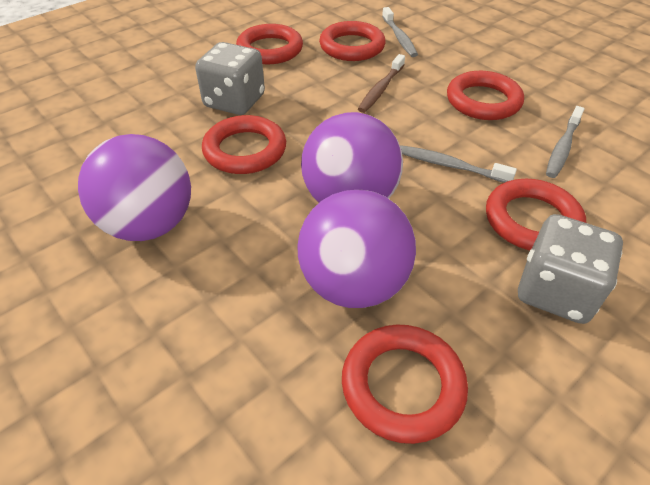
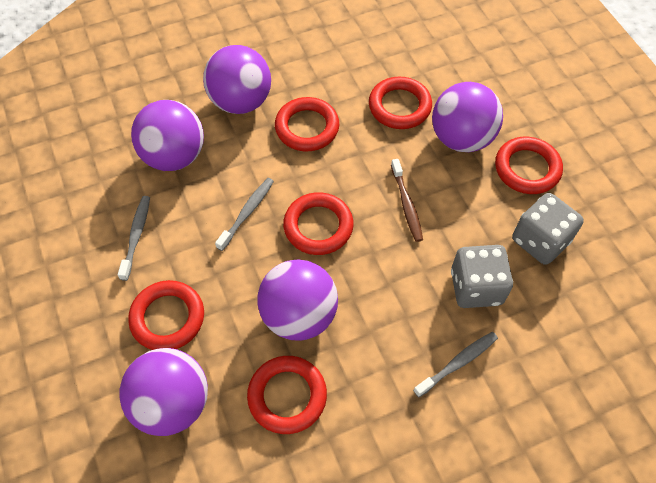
purple ball: 3 -> 5

